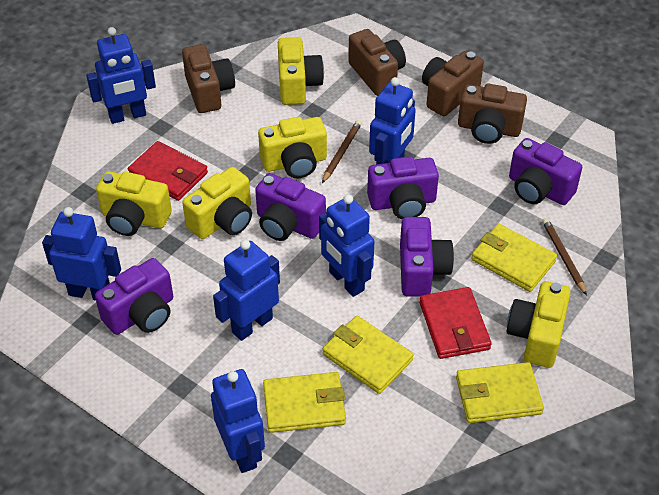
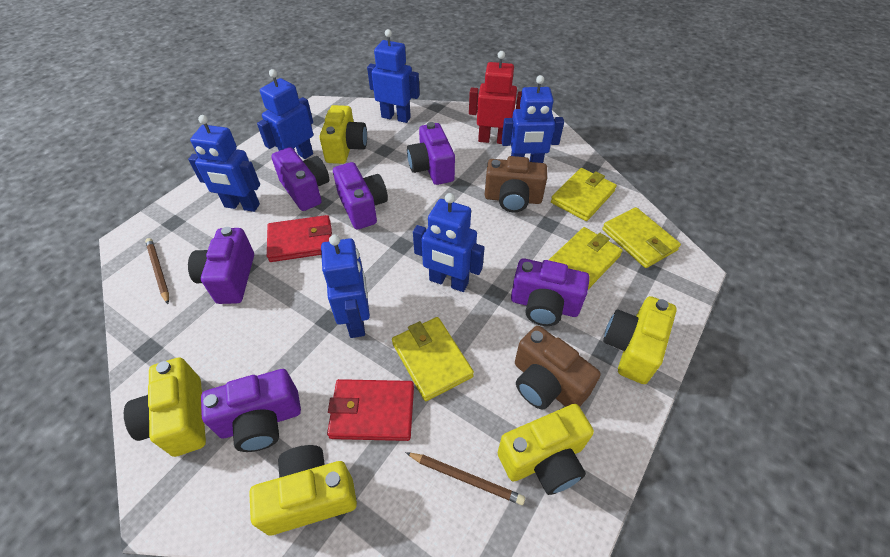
brown camera: 4 -> 2
purple camera: 5 -> 6
red robot: 0 -> 1

